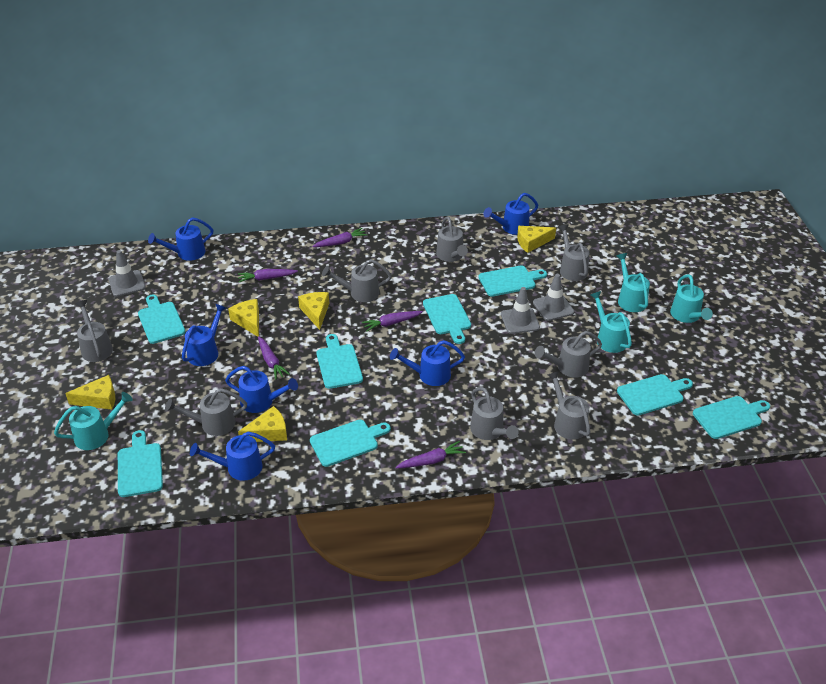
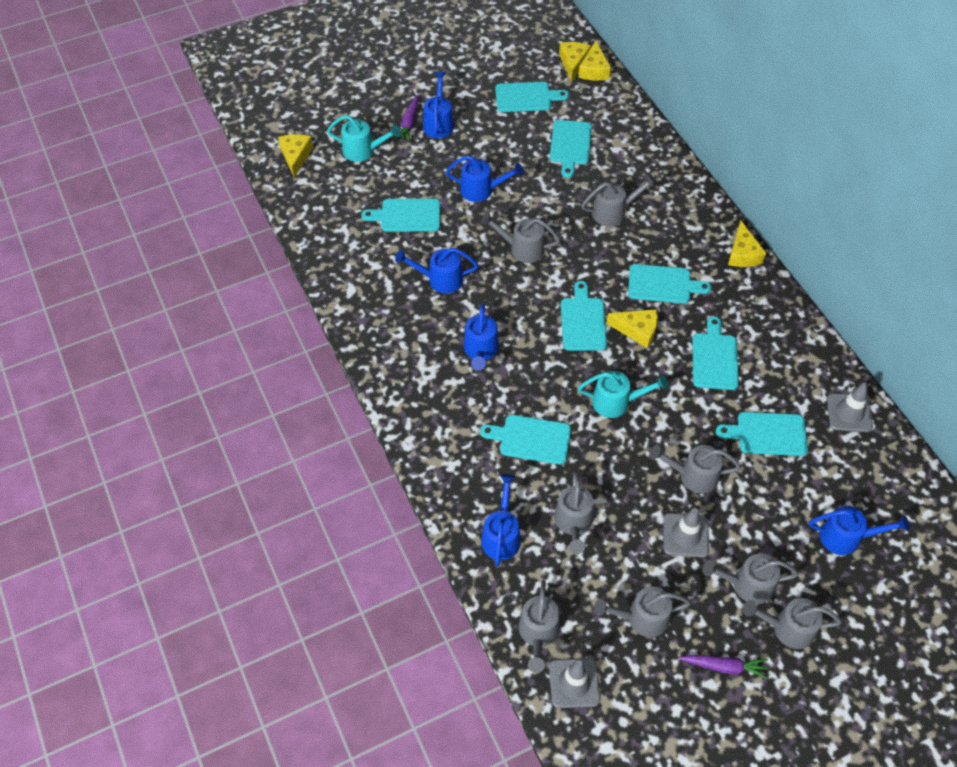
purple carrot: 5 -> 2
turquoise watering can: 4 -> 2

